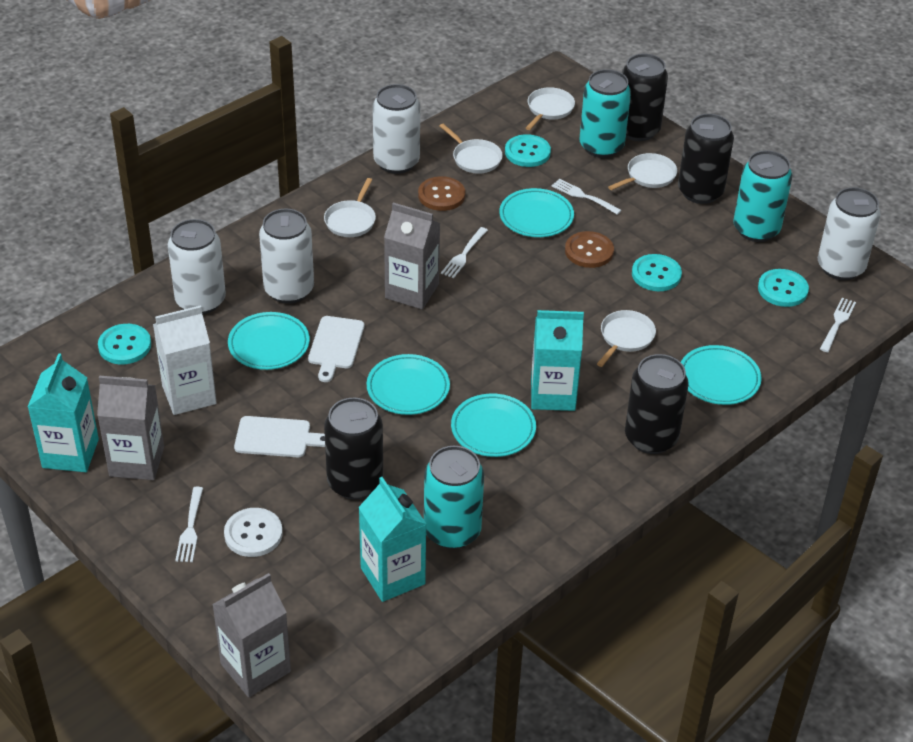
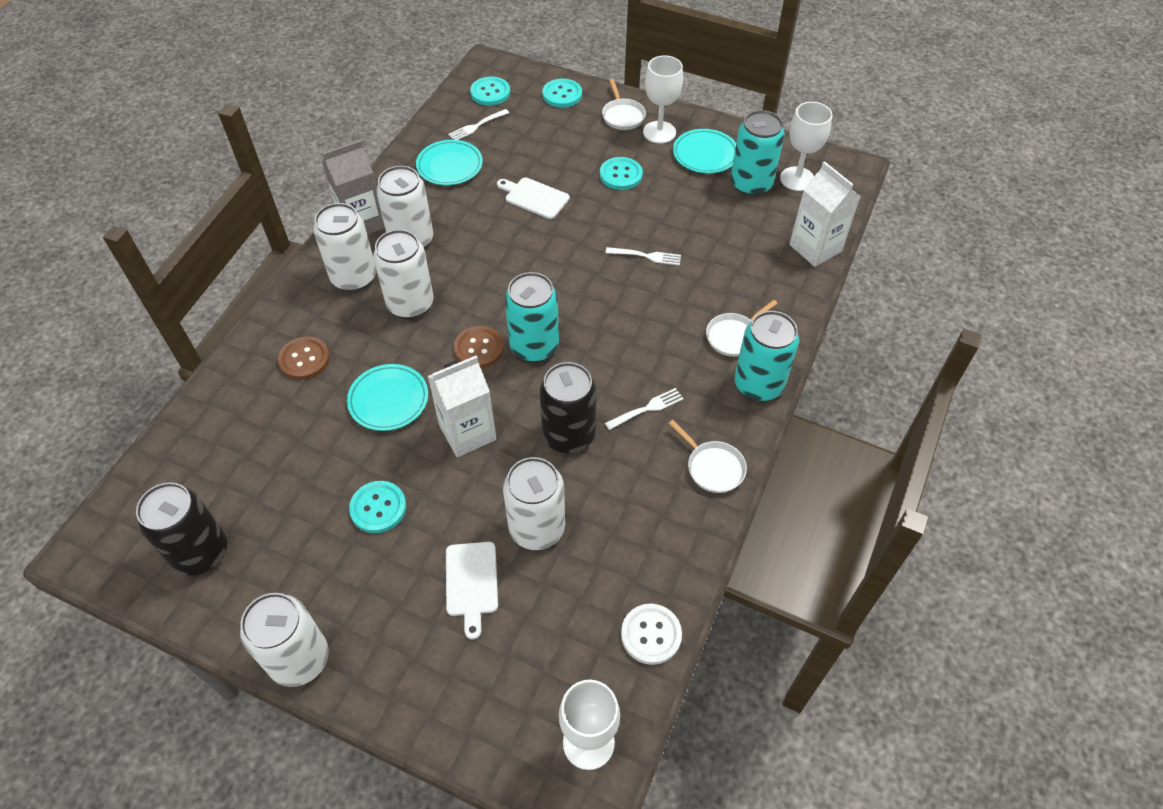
black can: 4 -> 2
grey carton: 3 -> 1
turquoise carton: 3 -> 0
turquoise plate: 5 -> 3
white can: 4 -> 5
white carton: 1 -> 2
white fork: 4 -> 3
white goblet: 0 -> 3
white pan: 5 -> 3

